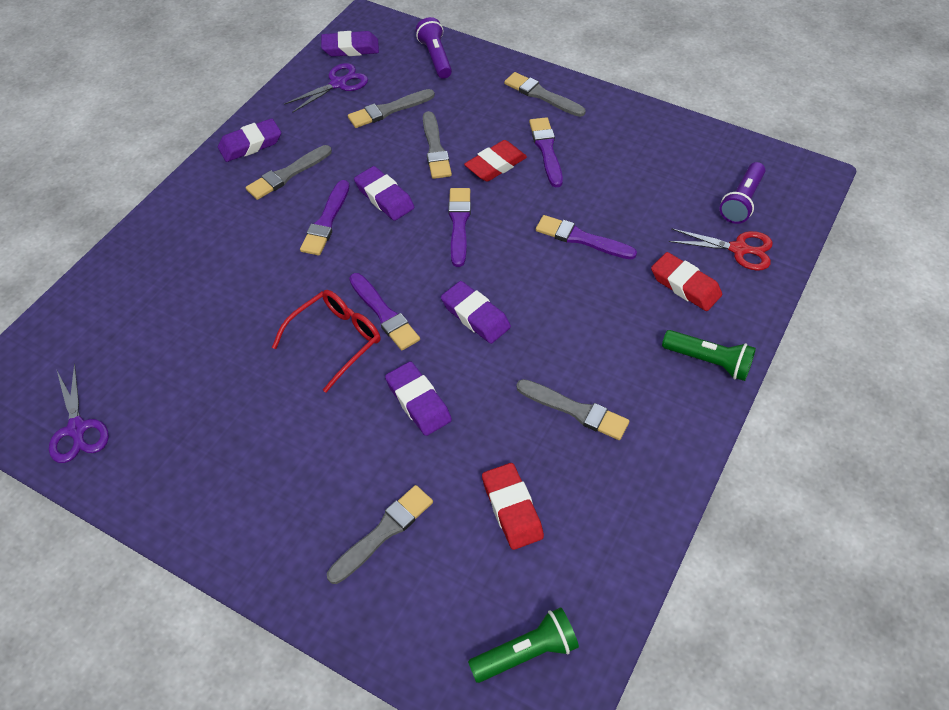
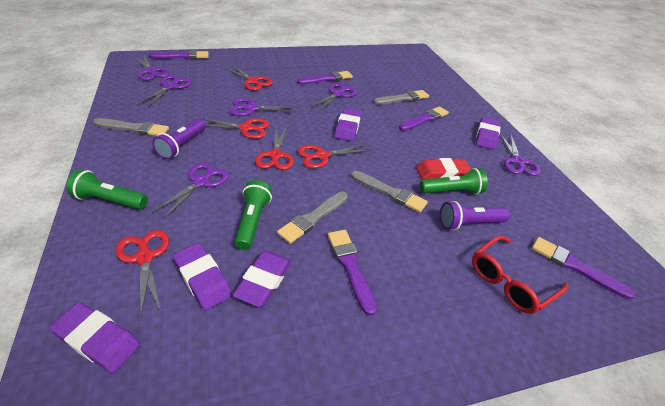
green flashlight: 2 -> 3
grey brush: 6 -> 4
purple scissors: 2 -> 6
red eraser: 3 -> 1
red scissors: 1 -> 5

